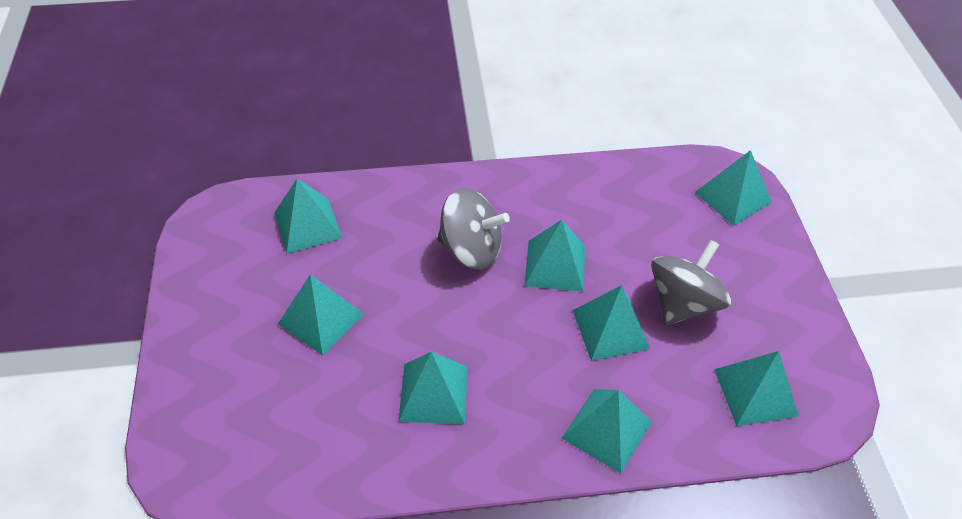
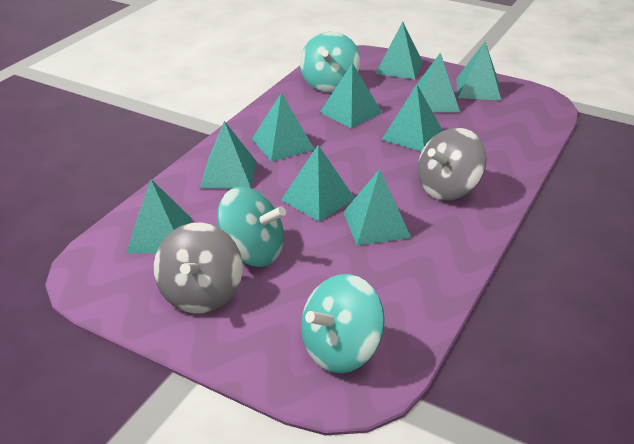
turquoise pyramid: 8 -> 10
turquoise spinning top: 0 -> 3

